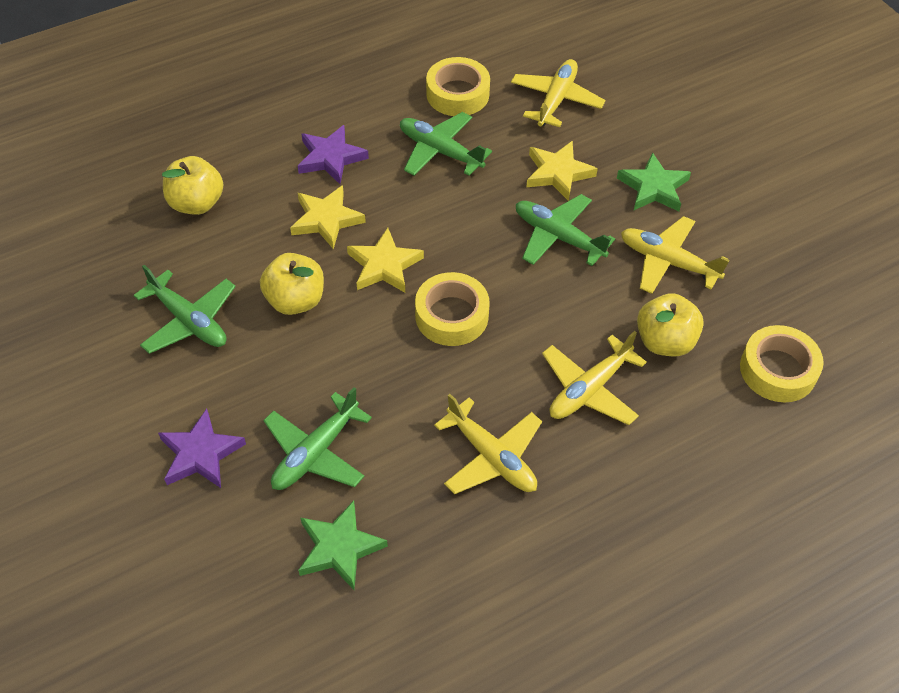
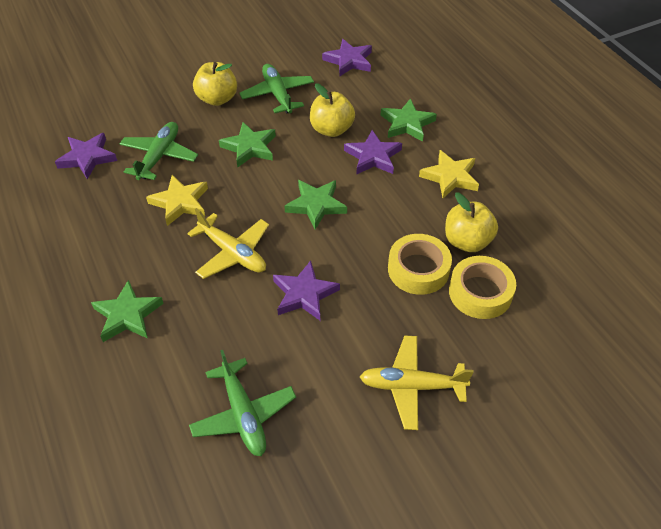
green plane: 4 -> 3
green star: 2 -> 4
purple star: 2 -> 4
yellow plane: 4 -> 2
yellow star: 3 -> 2
yellow tape: 3 -> 2

